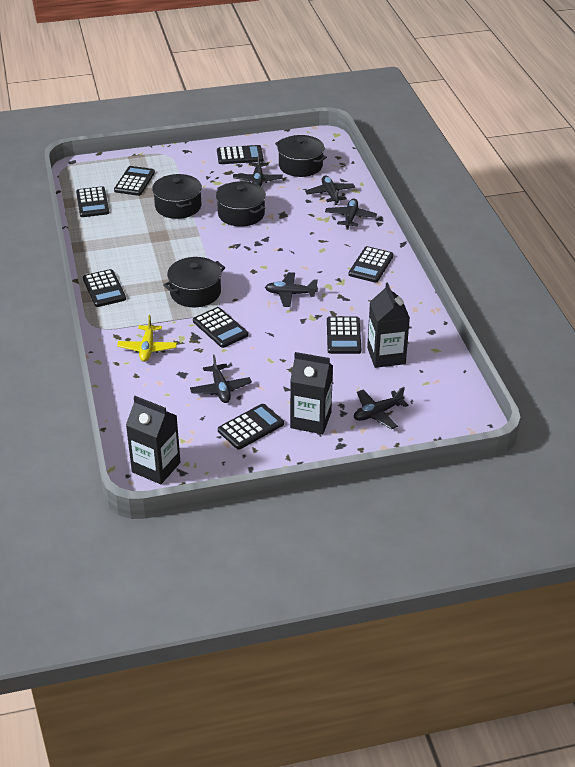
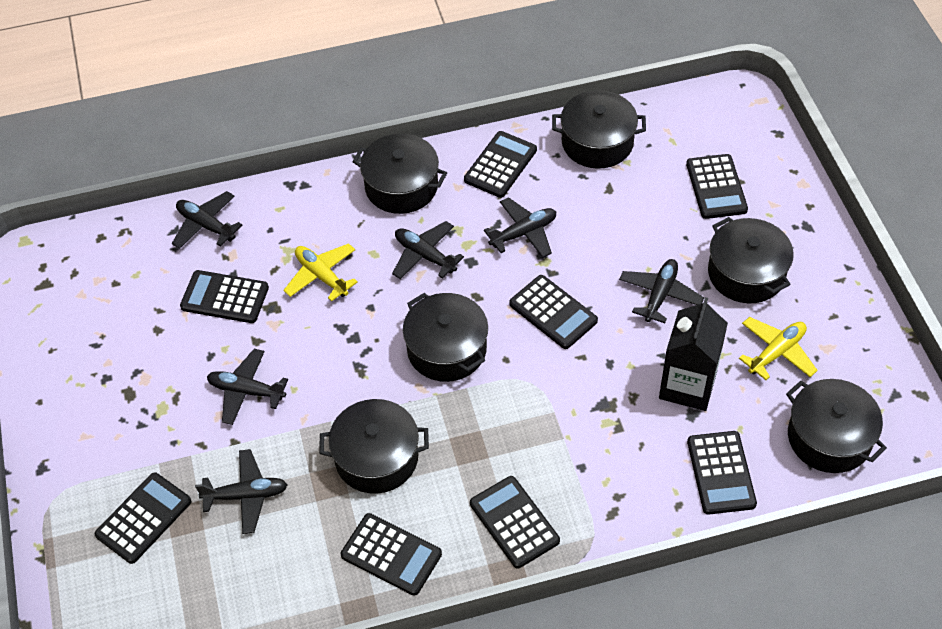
black carton: 3 -> 1
black pot: 4 -> 6
yellow plane: 1 -> 2

